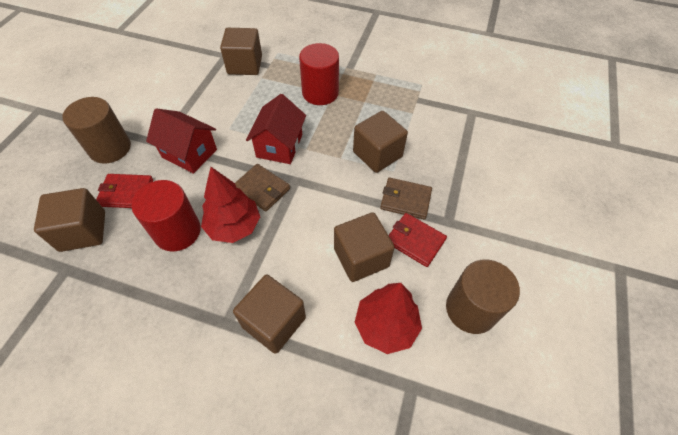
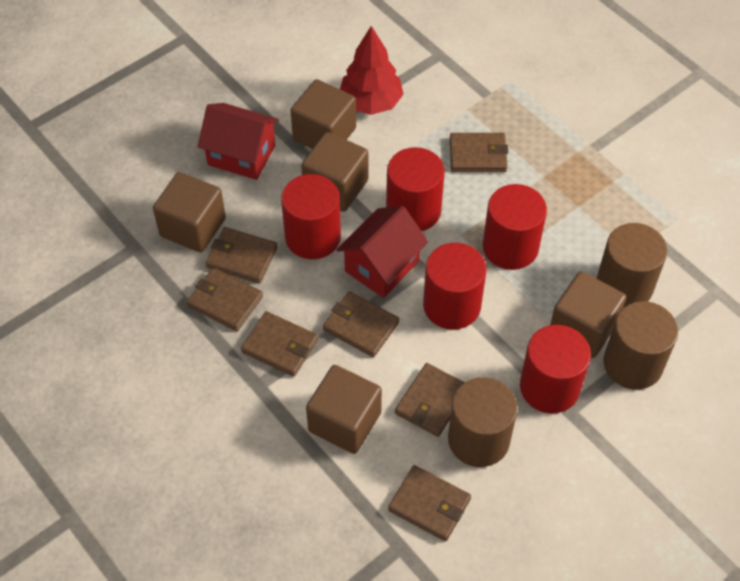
brown cylinder: 2 -> 3
brown wallet: 2 -> 7
red cylinder: 2 -> 5
red tree: 2 -> 1
red wallet: 2 -> 0

